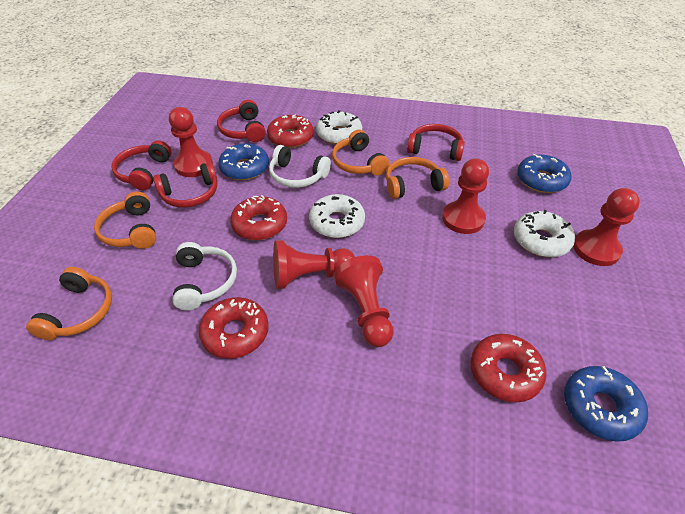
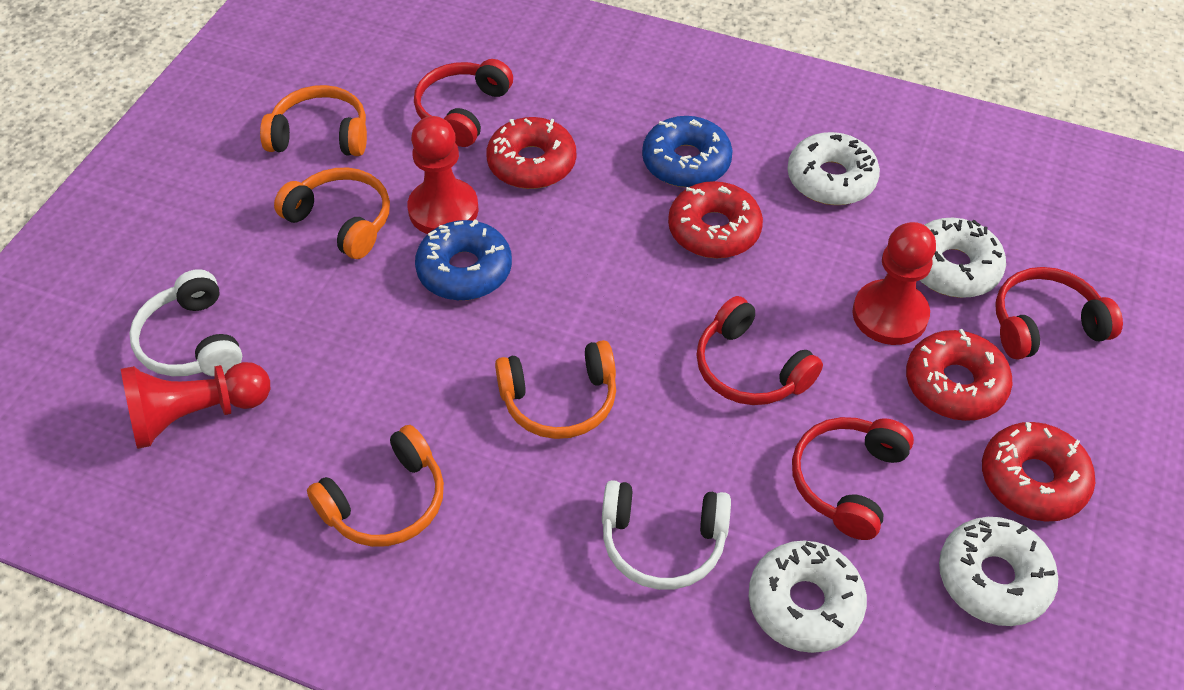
blue donut: 3 -> 2
red pawn: 5 -> 3
white donut: 3 -> 4

